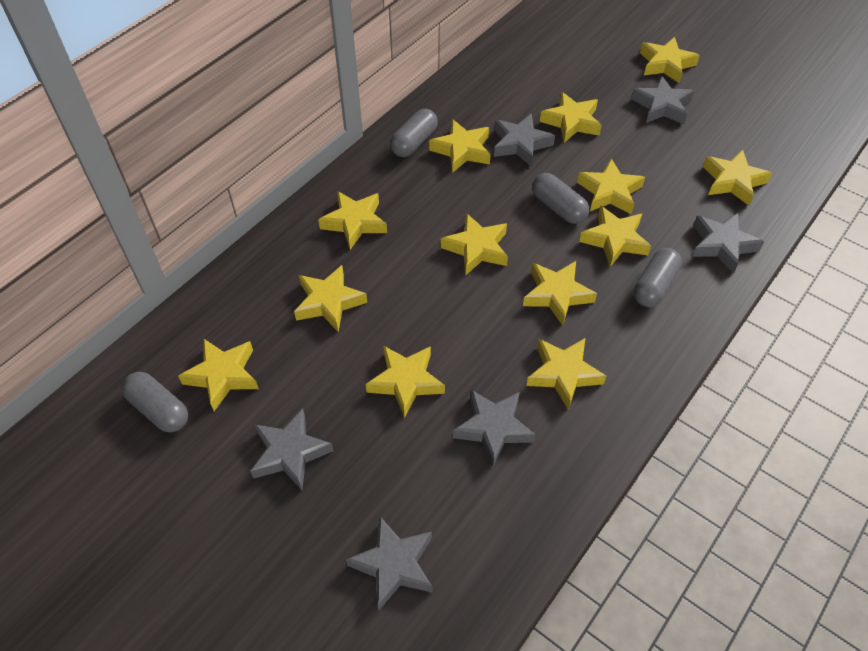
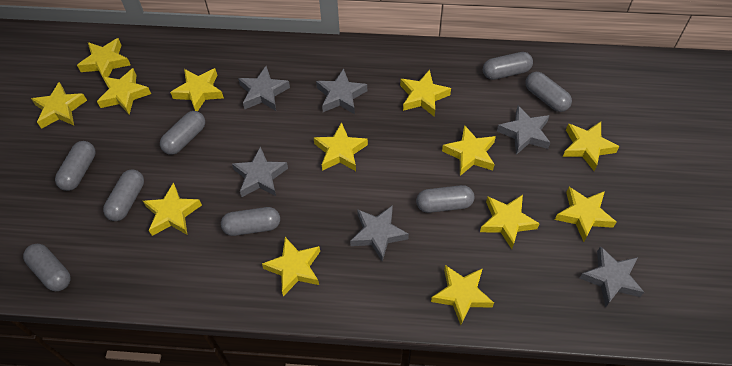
grey capsule: 4 -> 8

